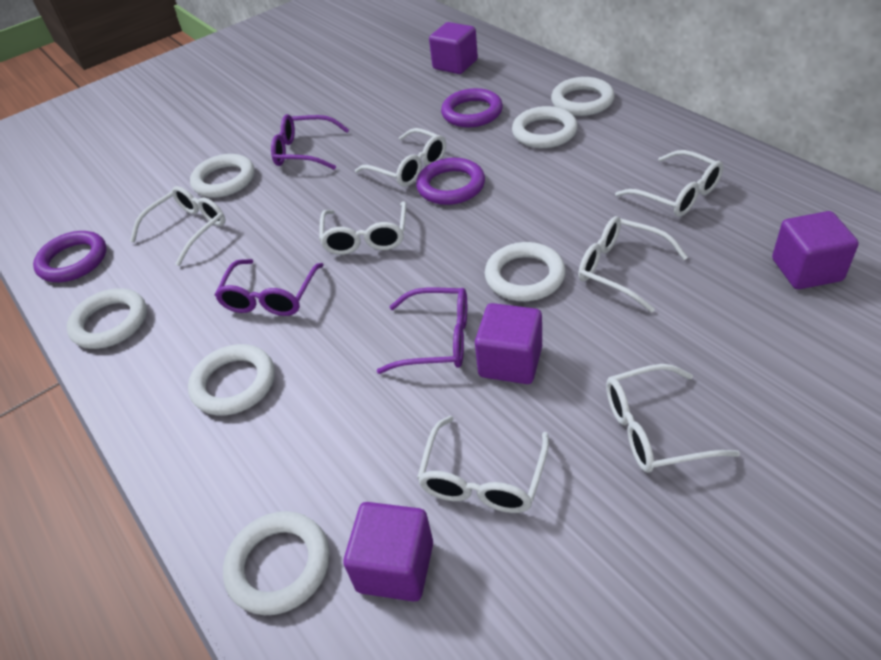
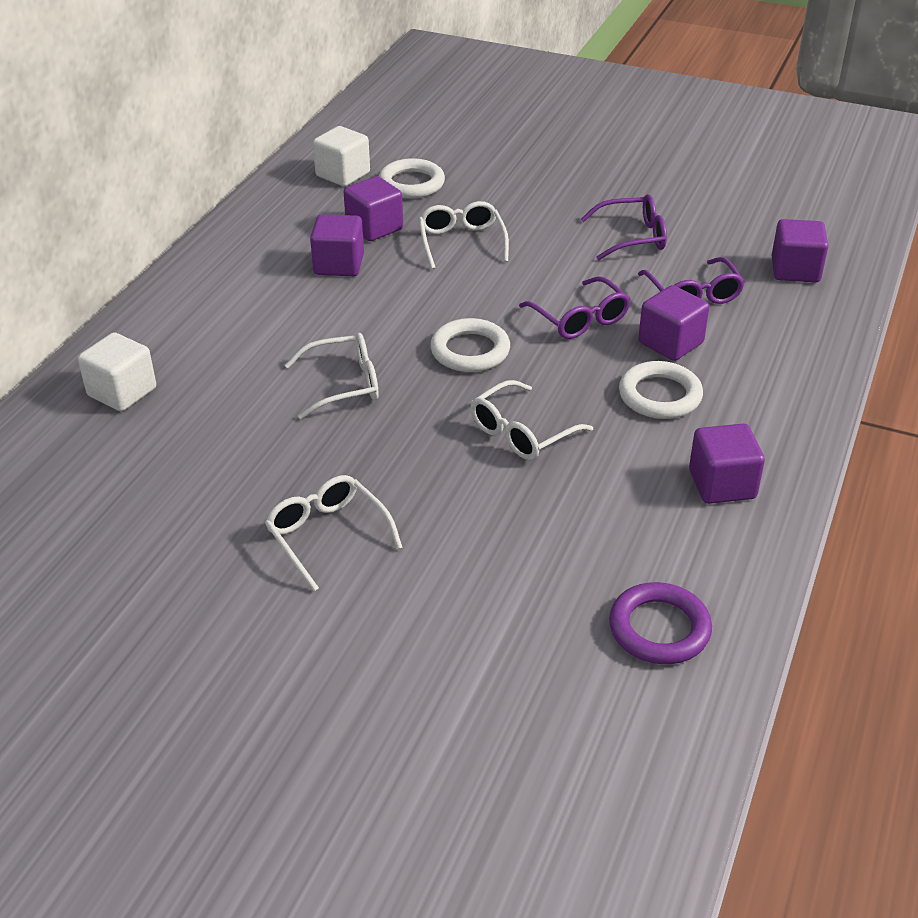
purple cube: 4 -> 5
purple ring: 3 -> 1
white cube: 0 -> 2
white glasses: 7 -> 4
white ring: 7 -> 3

